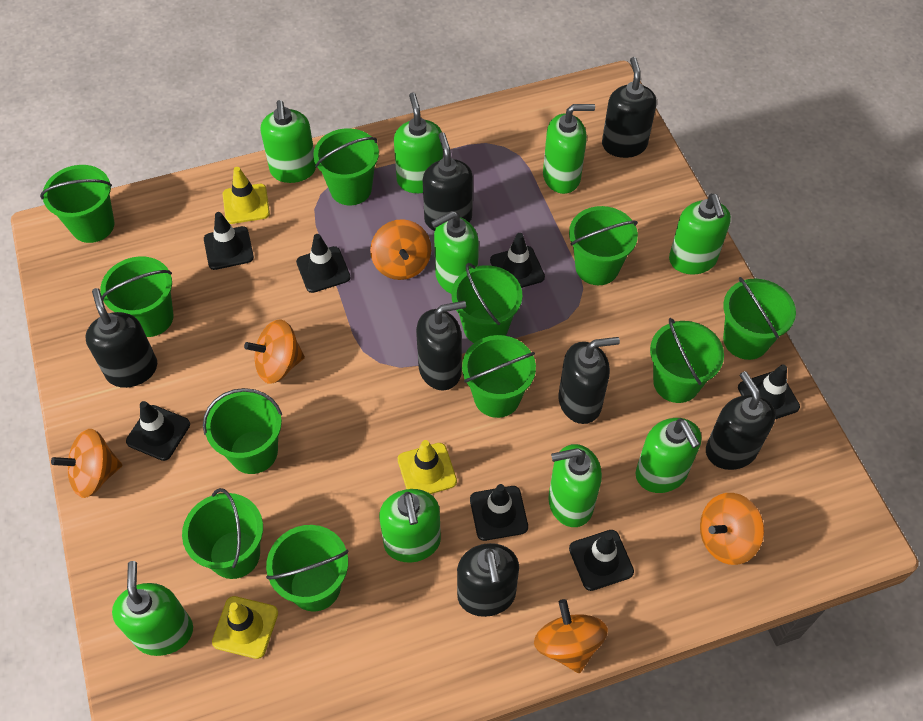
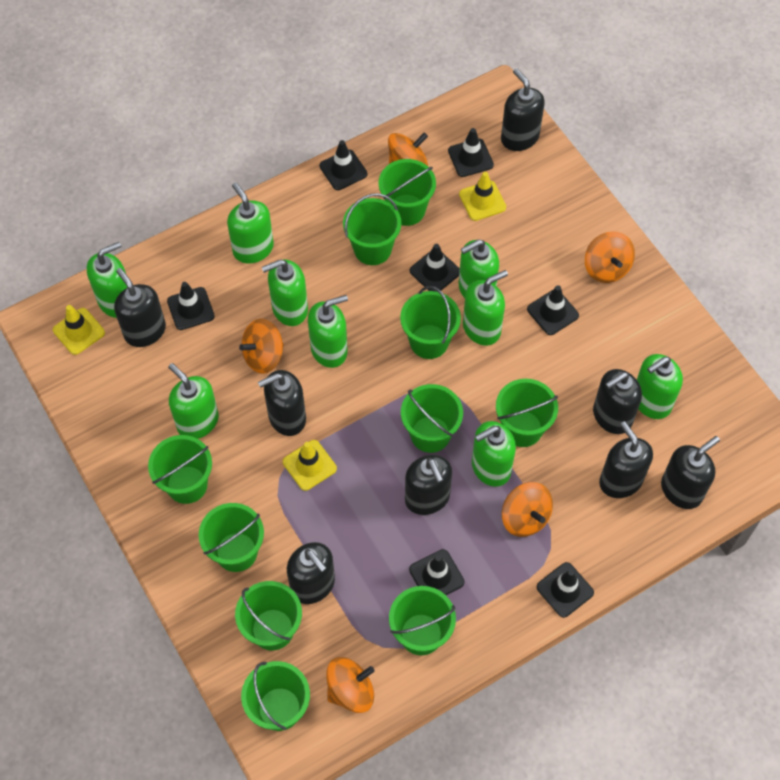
black soap dispenser: 7 -> 8
green bucket: 11 -> 10

